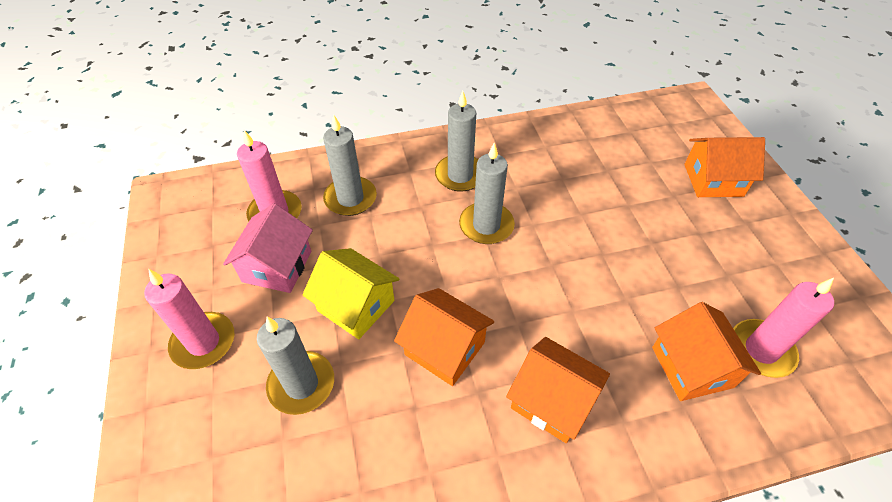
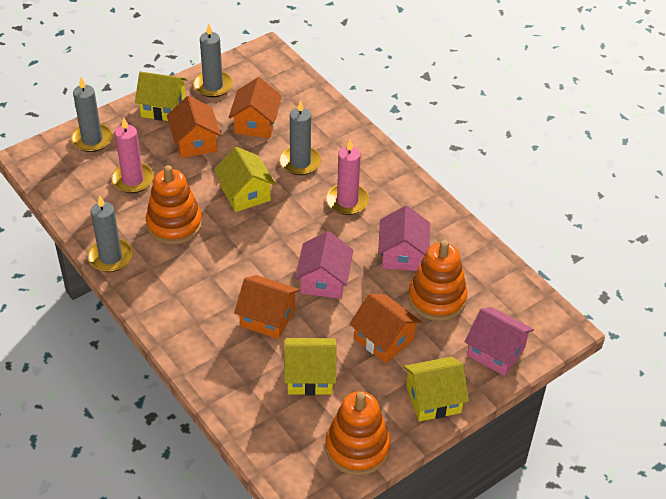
orange stacking toy: 0 -> 3
pink candle: 3 -> 2
pink house: 1 -> 3
yellow house: 1 -> 4

